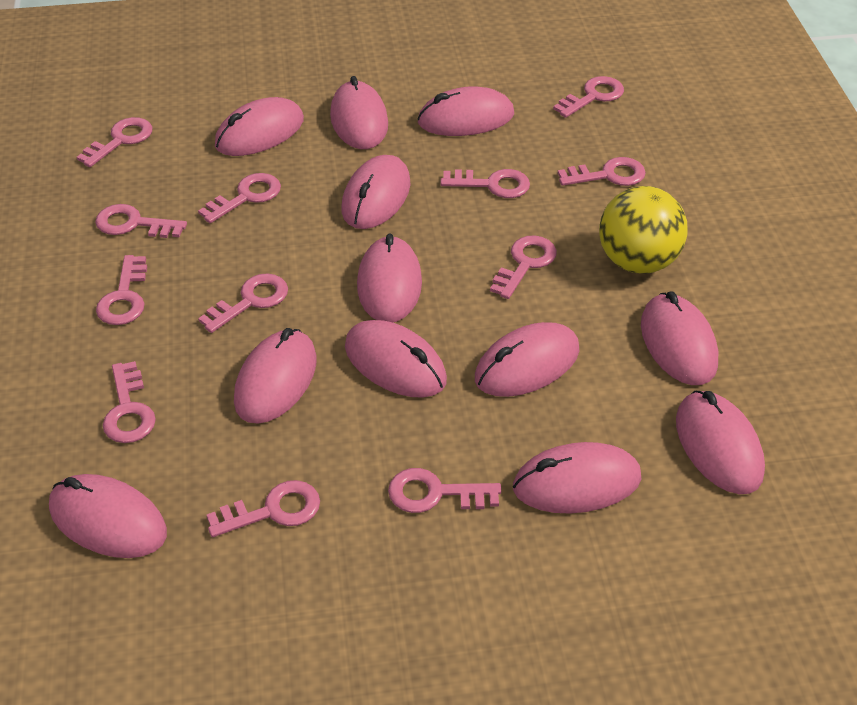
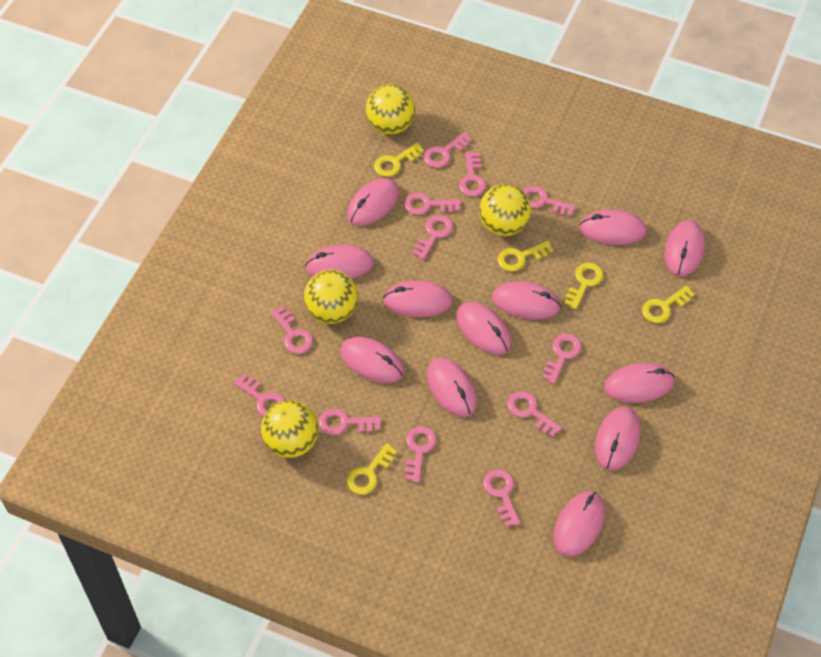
yellow ball: 1 -> 4
yellow key: 0 -> 5

